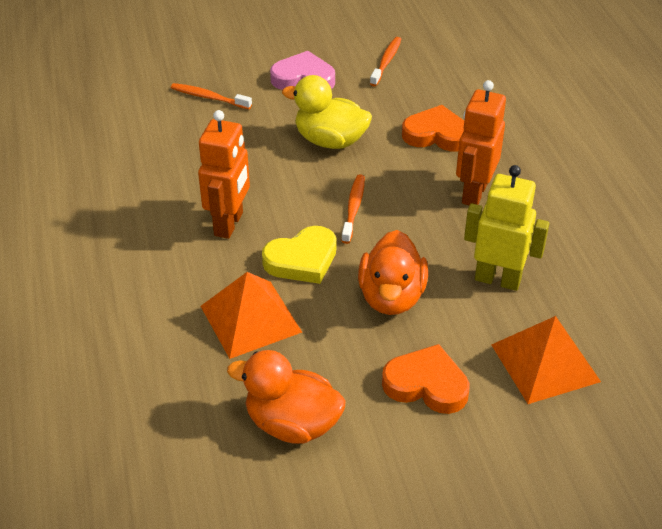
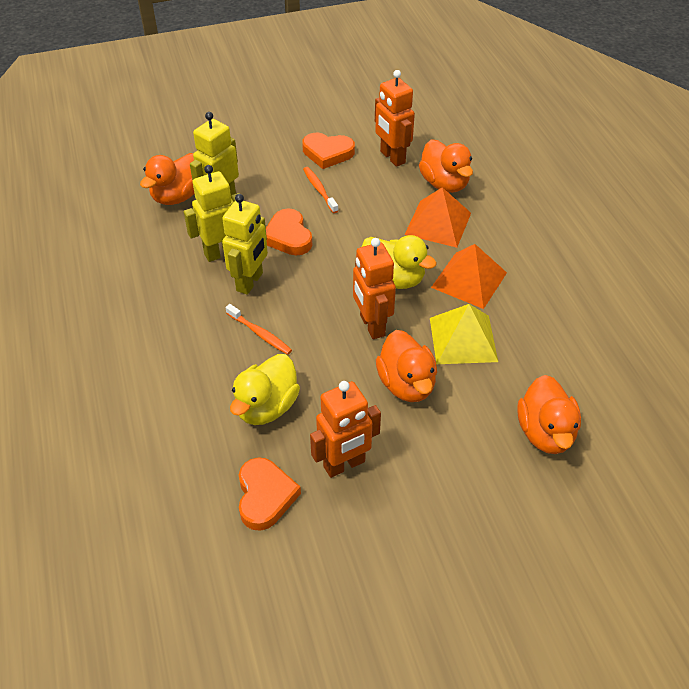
orange duck: 2 -> 4
orange heart: 2 -> 3
orange robot: 2 -> 3
orange toothbrush: 3 -> 2
pink heart: 1 -> 0
yellow duck: 1 -> 2
yellow heart: 1 -> 0
yellow pyramid: 0 -> 1
yellow robot: 1 -> 3

